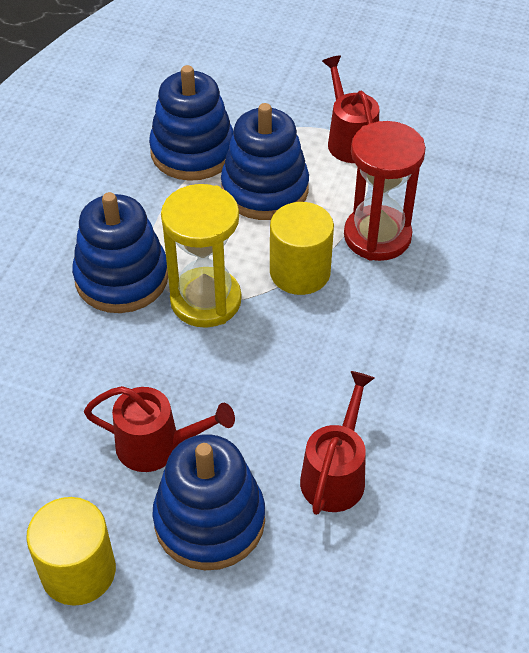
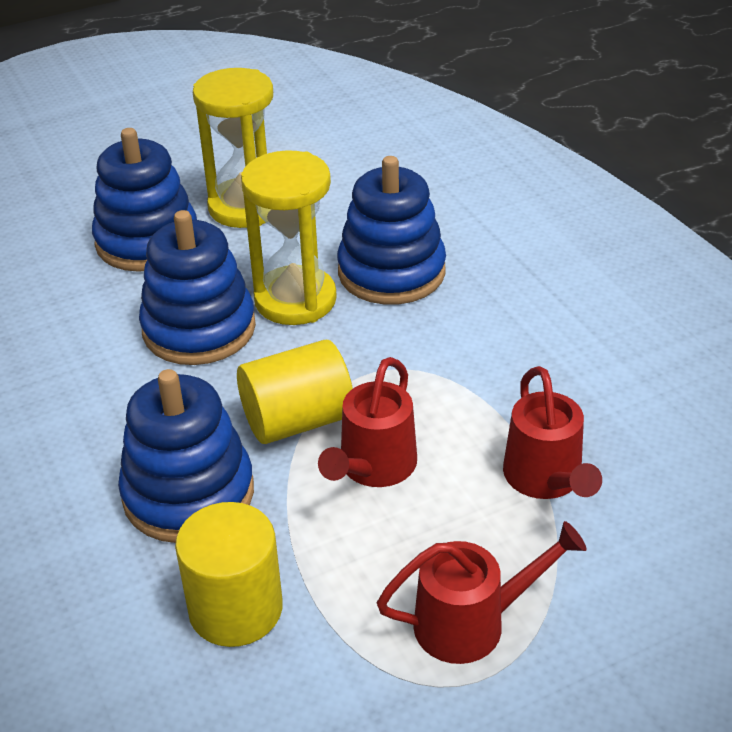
red hourglass: 1 -> 0
yellow hourglass: 1 -> 2

